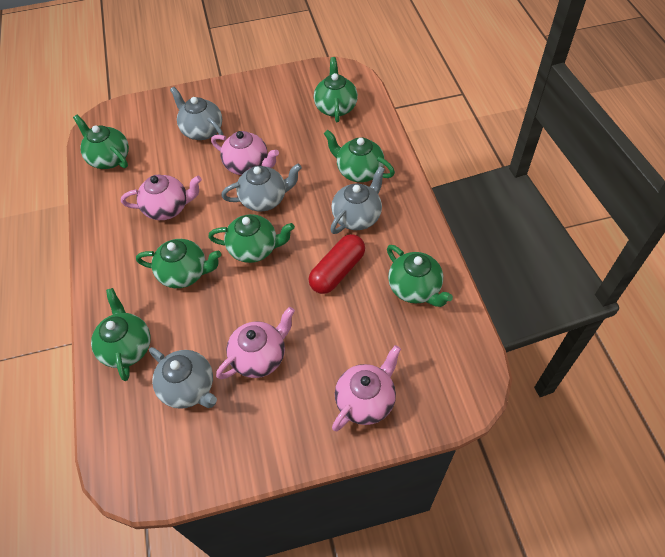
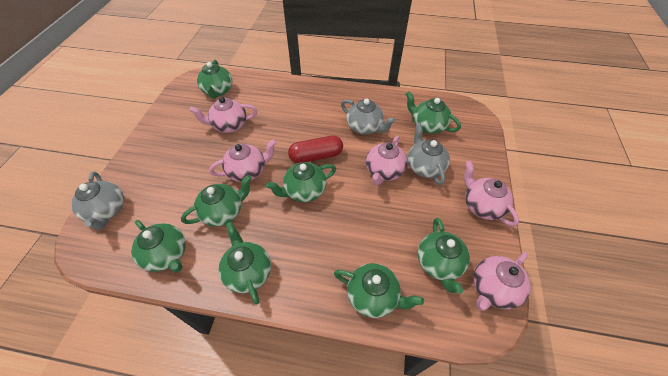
green teapot: 7 -> 8
grey teapot: 4 -> 3
pink teapot: 4 -> 5

